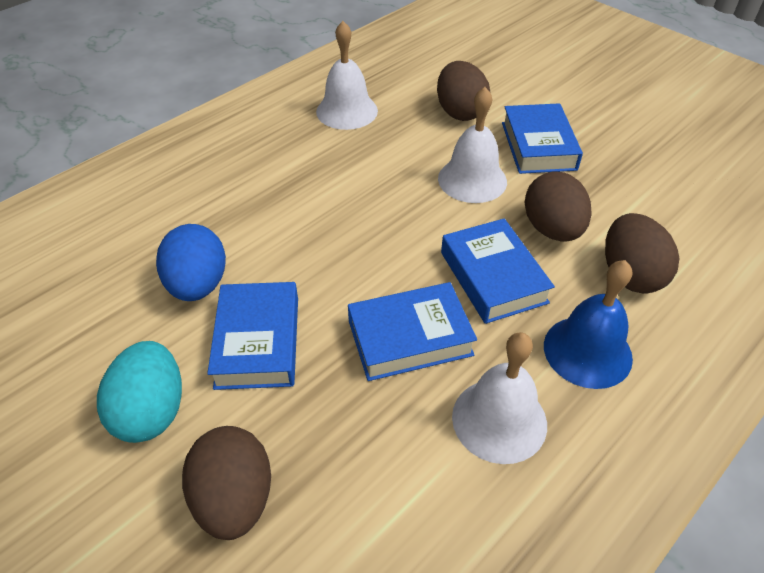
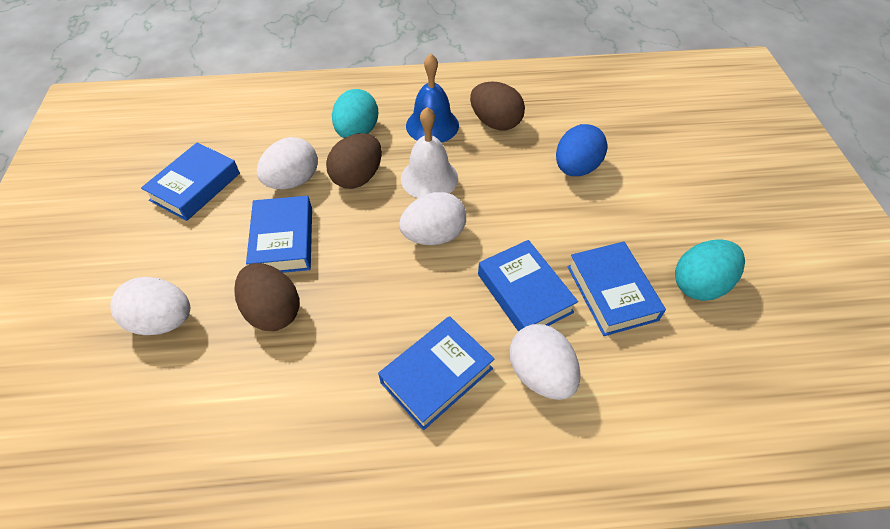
blue book: 4 -> 5
brown egg: 4 -> 3
turquoise egg: 1 -> 2
white bell: 3 -> 1
white egg: 0 -> 4

